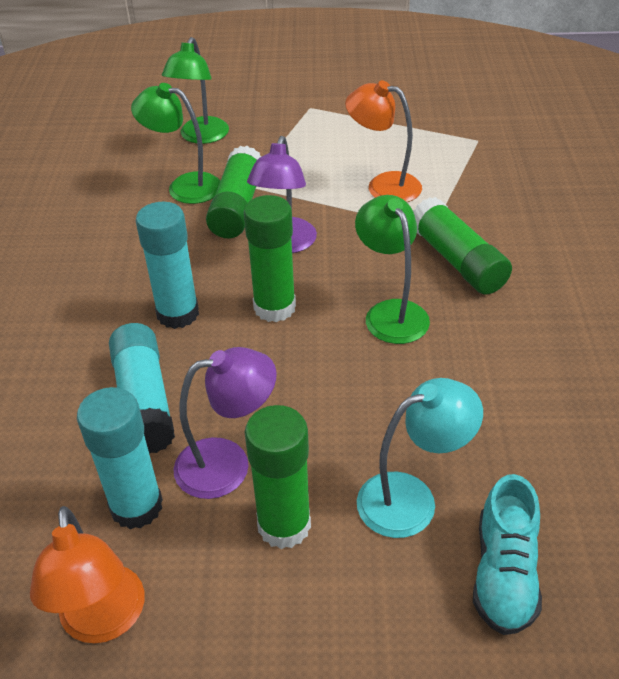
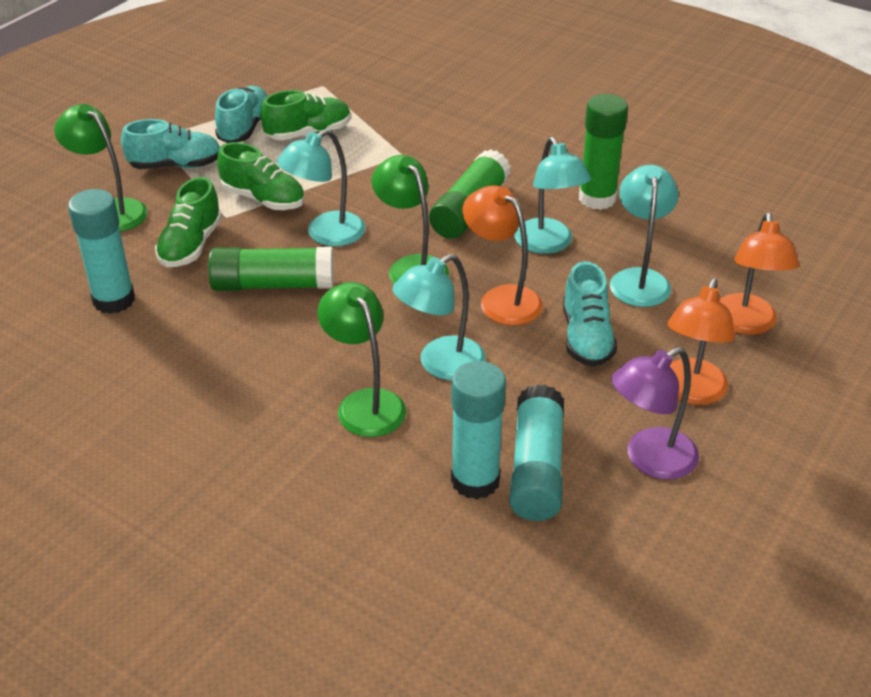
green glue stick: 4 -> 3
green shoe: 0 -> 3
orange lamp: 2 -> 3
purple lamp: 2 -> 1
turquoise lamp: 1 -> 4
turquoise shoe: 1 -> 3

